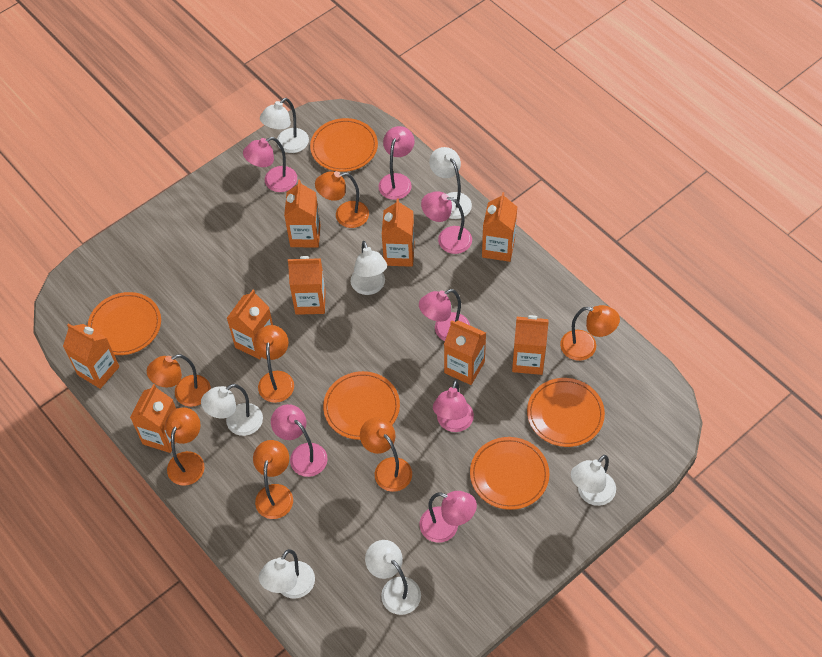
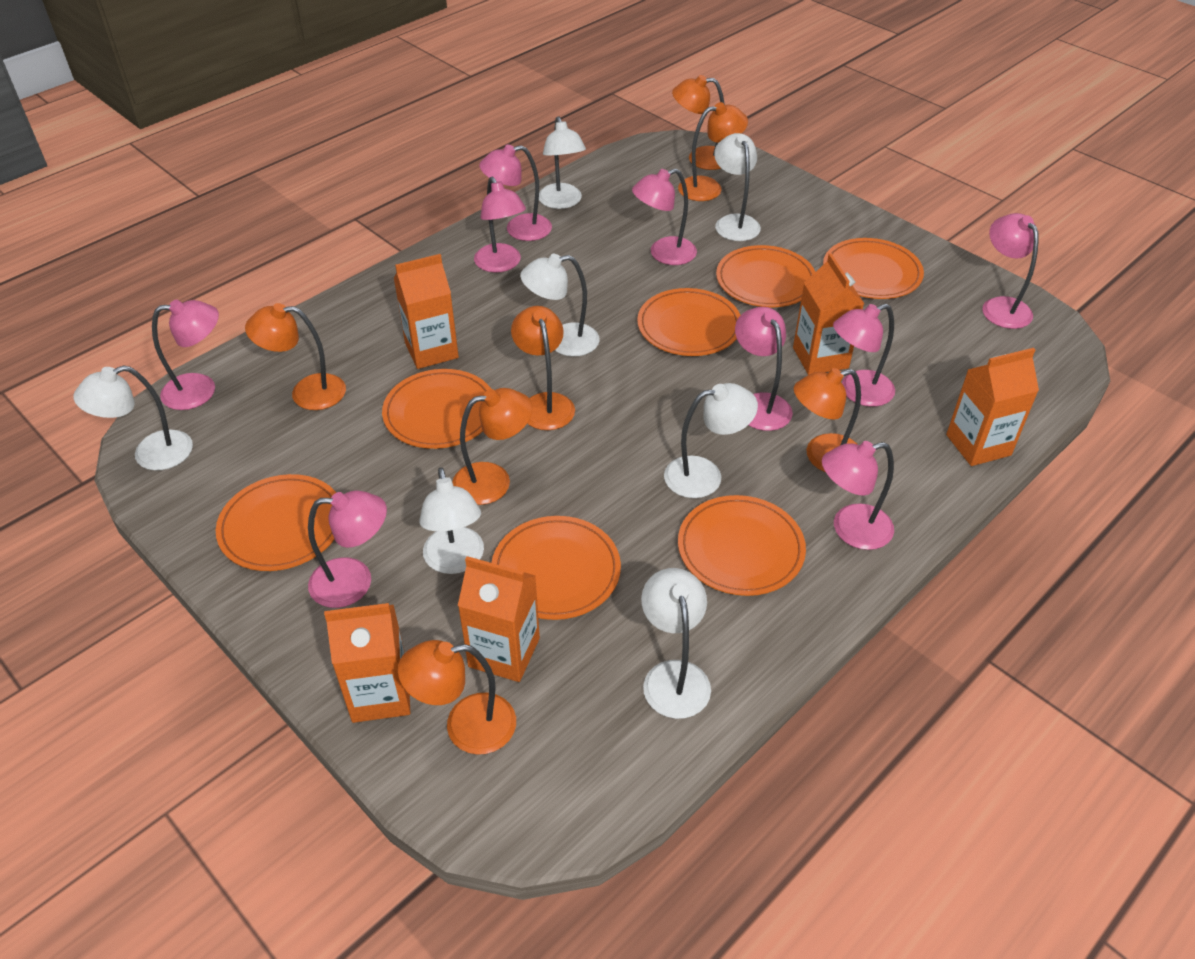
orange carton: 9 -> 5
orange plate: 5 -> 7
pink lamp: 7 -> 9

